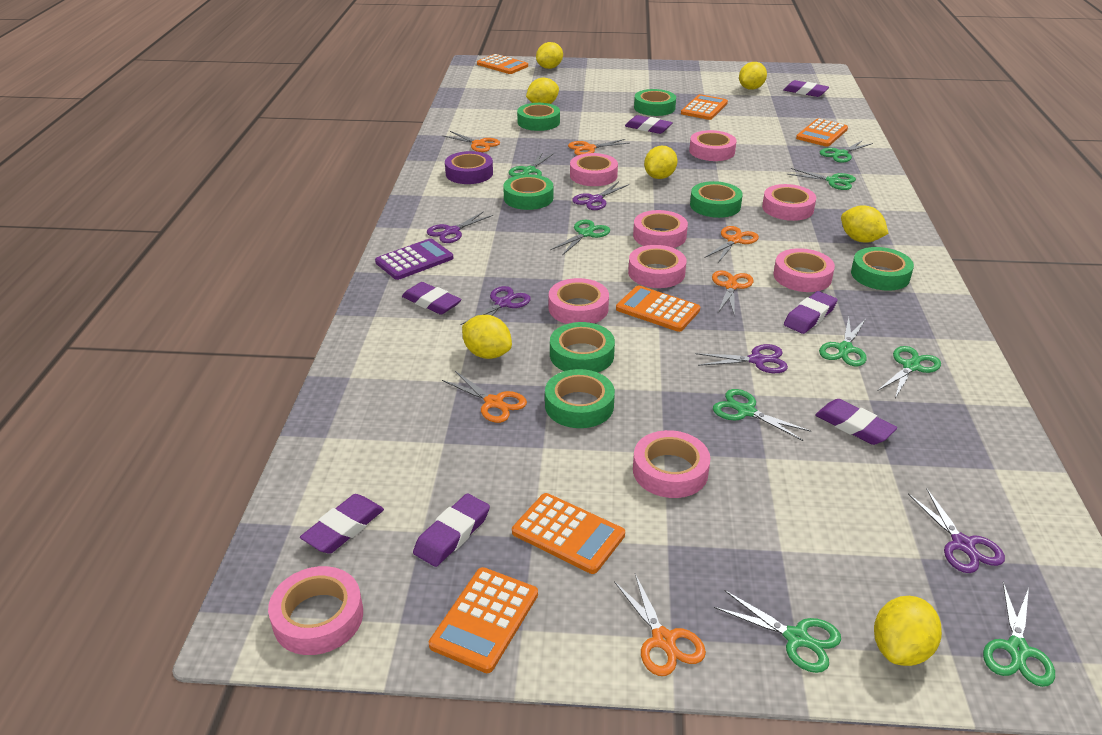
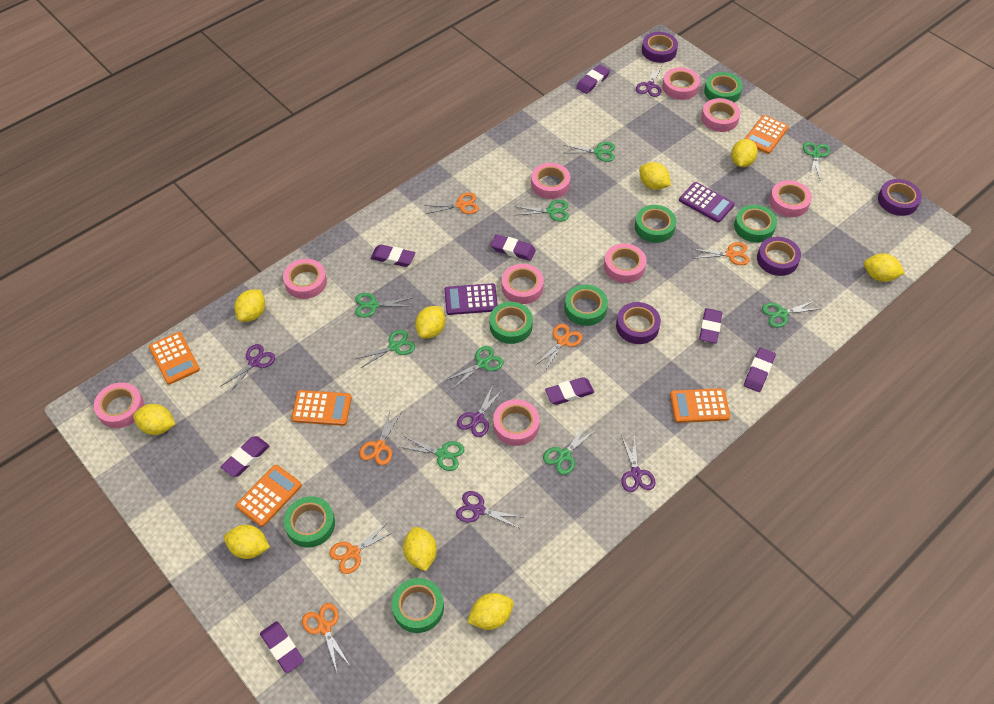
orange calculator: 6 -> 5
purple calculator: 1 -> 2
purple eraser: 7 -> 8
purple tape: 1 -> 4
yellow lemon: 7 -> 9

